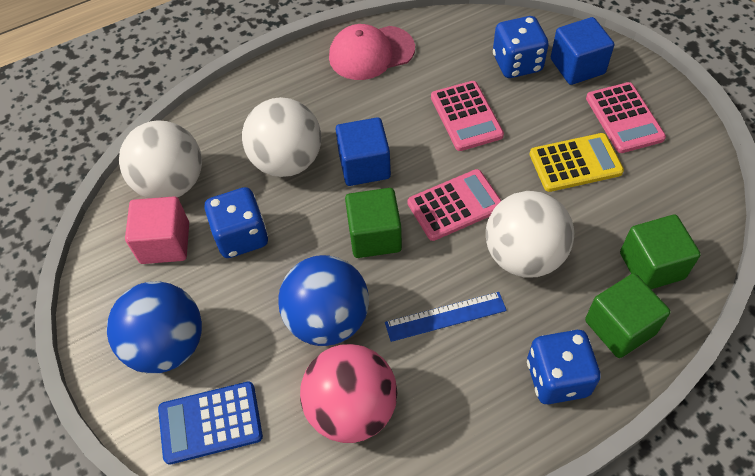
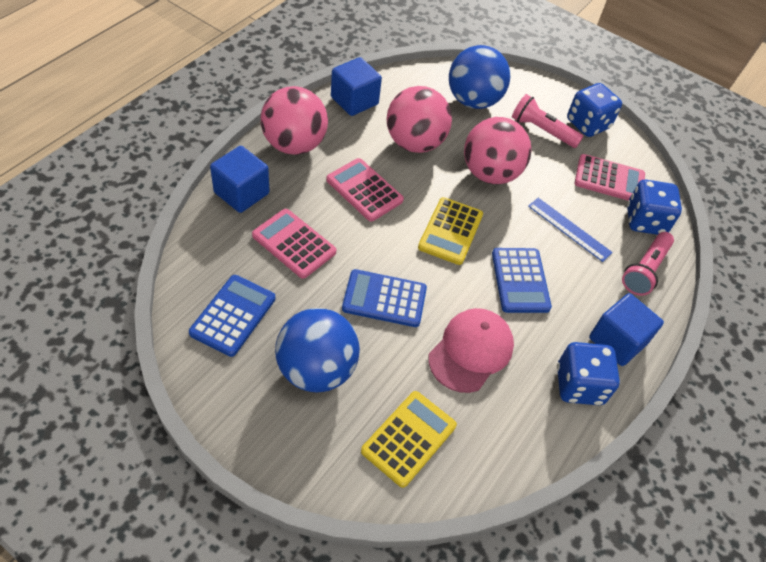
blue calculator: 1 -> 3
blue cube: 2 -> 3
green cube: 3 -> 0
pink ball: 1 -> 3
pink cube: 1 -> 0
pink flashlight: 0 -> 2
white ball: 3 -> 0
yellow calculator: 1 -> 2

